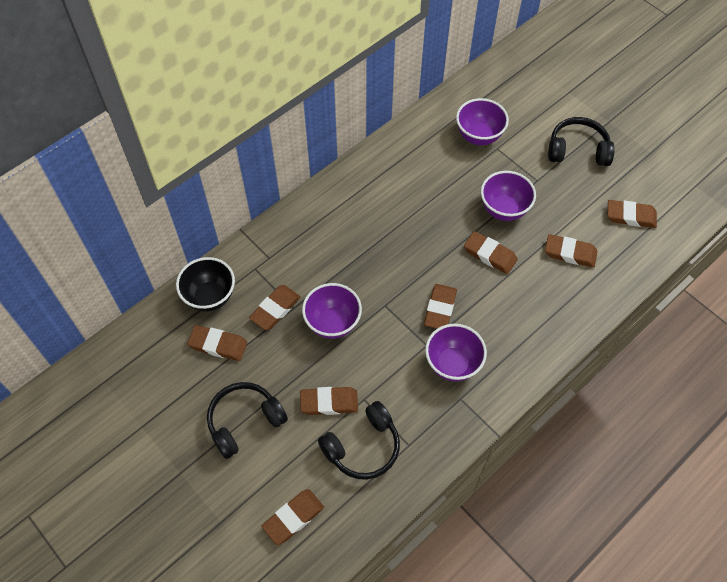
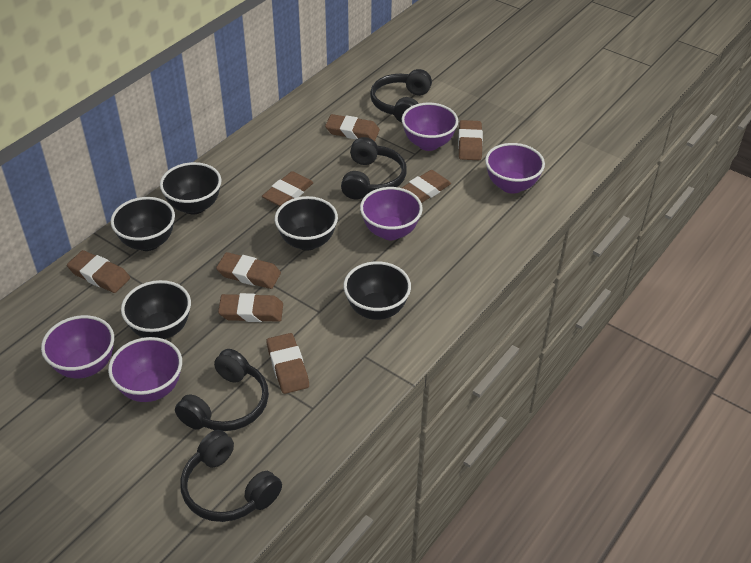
black bowl: 1 -> 5
black headphones: 3 -> 4
purple bowl: 4 -> 5

